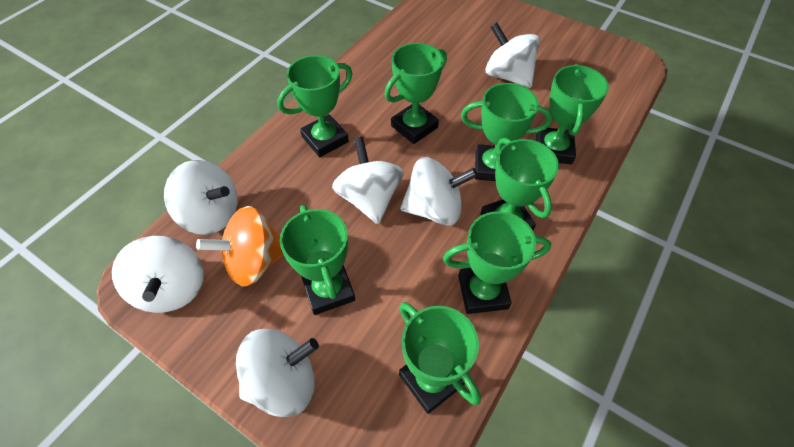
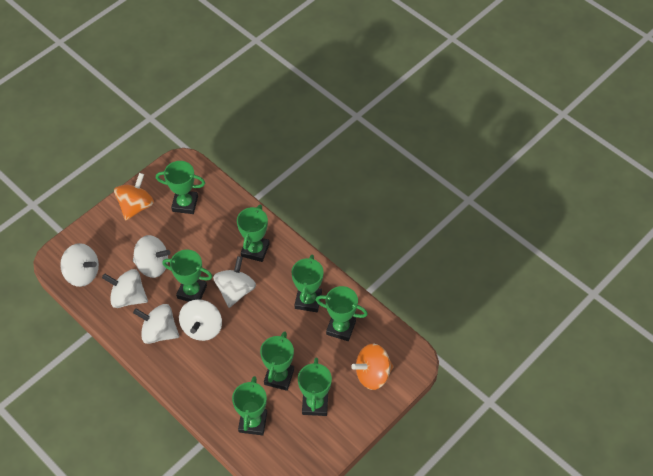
orange spinning top: 1 -> 2

